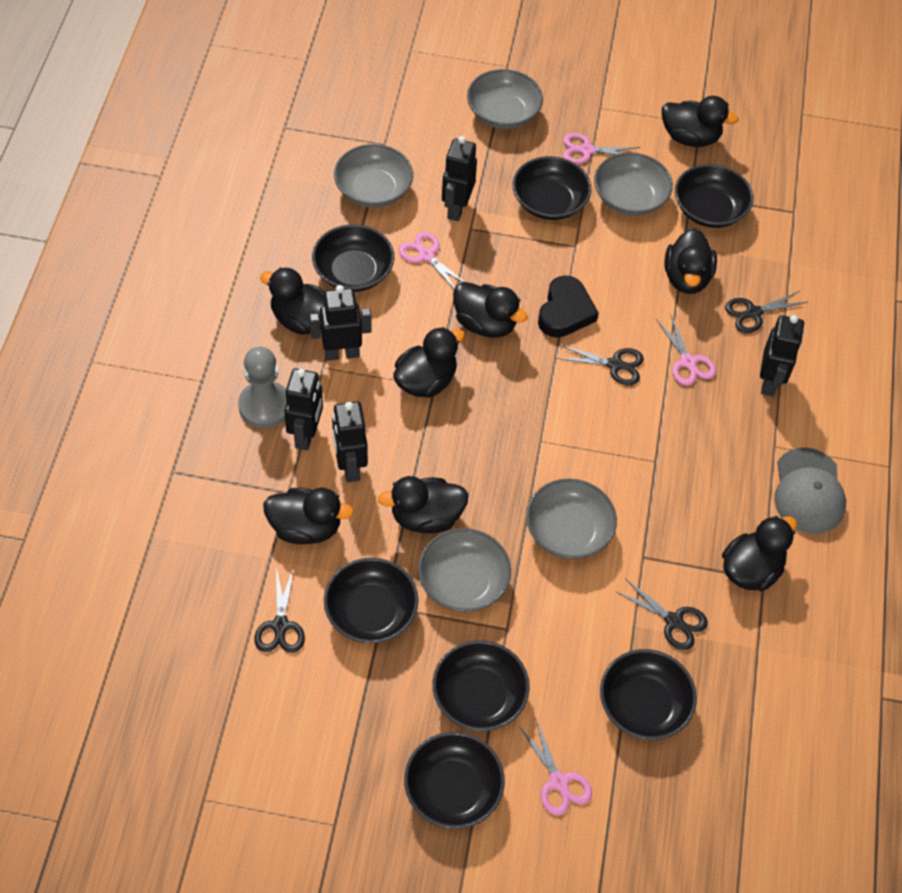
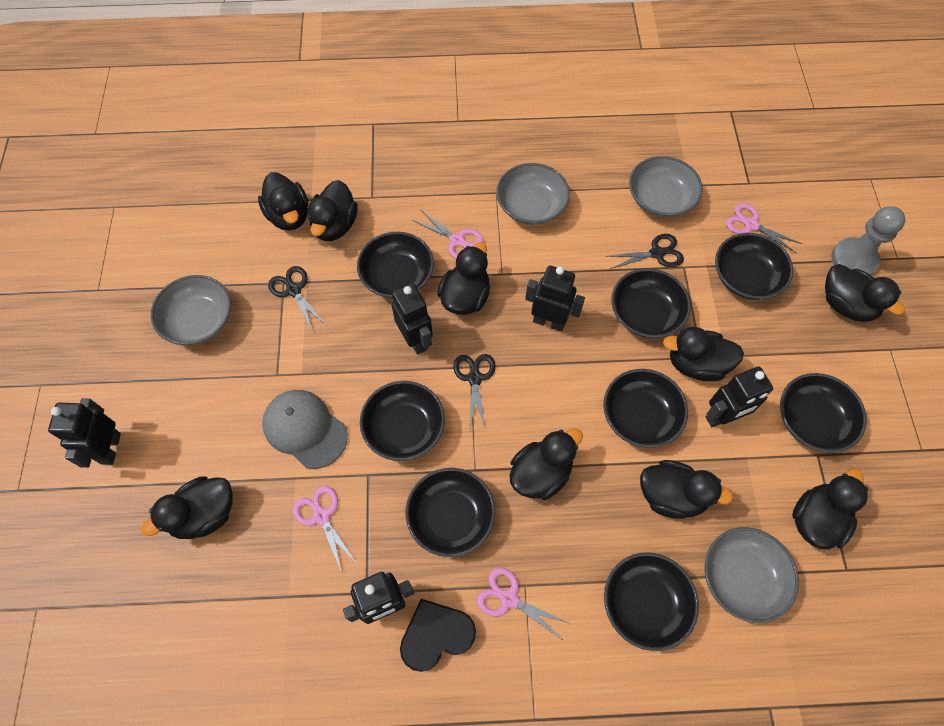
black bowl: 7 -> 8
black duck: 8 -> 9
black scissors: 4 -> 3
grey bowl: 5 -> 4

